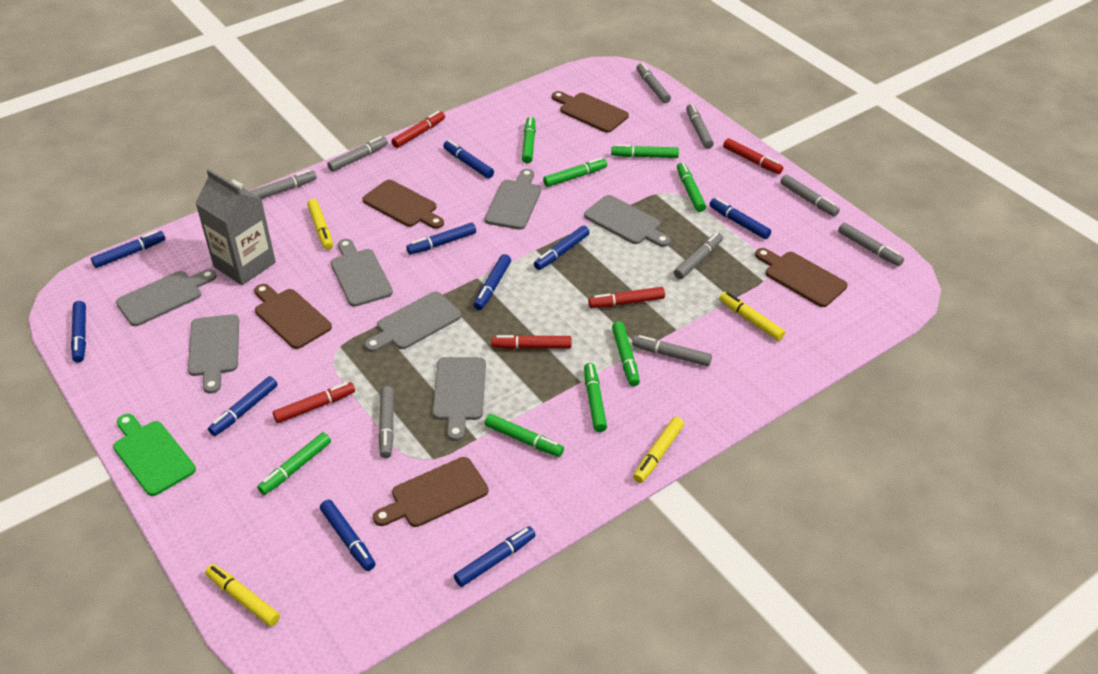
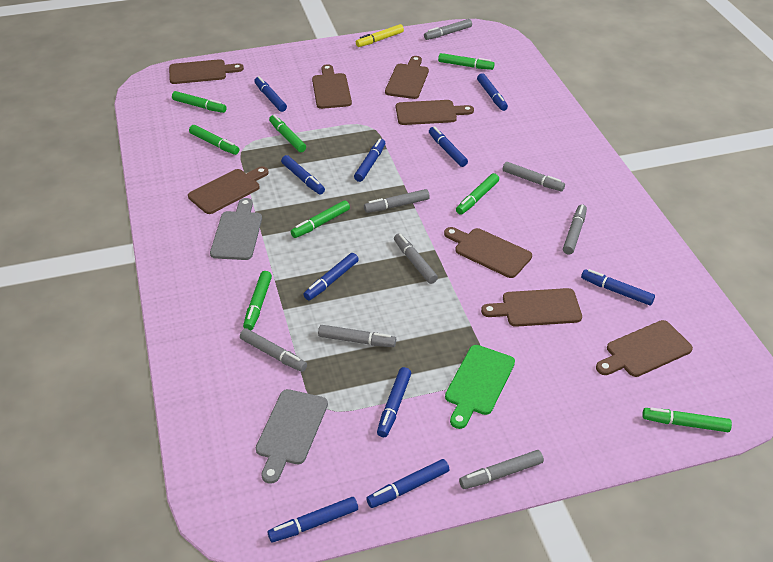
brown cutting board: 5 -> 8
grey carton: 1 -> 0
grey cutting board: 7 -> 2
grey marker: 9 -> 8
red marker: 5 -> 0
yellow marker: 4 -> 1

